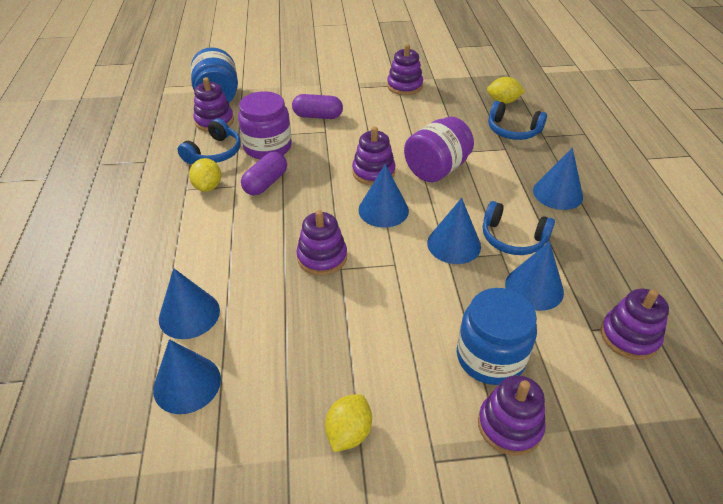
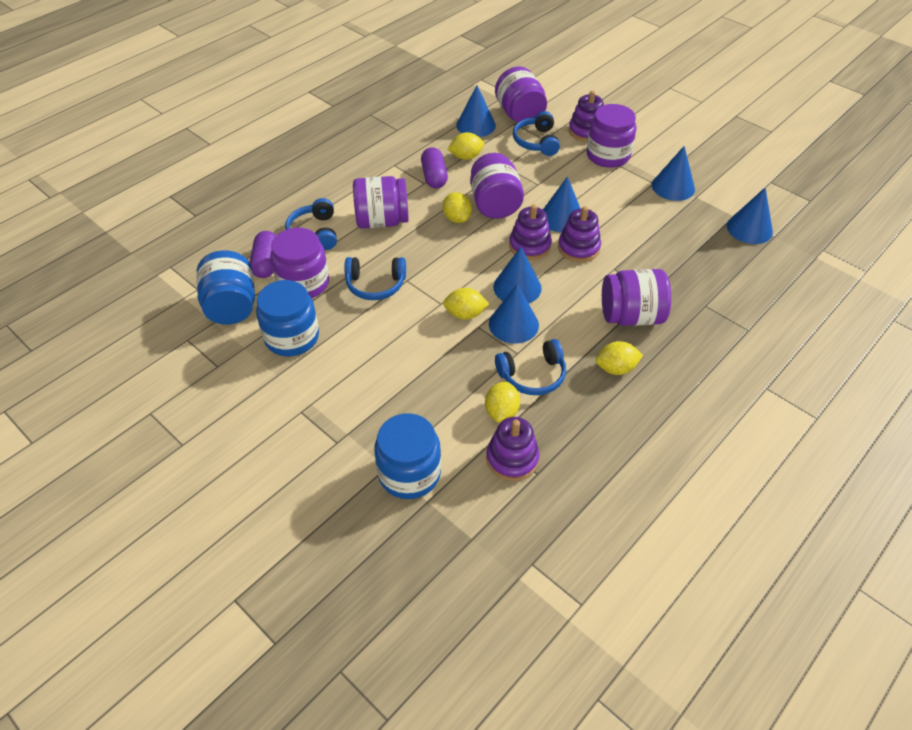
blue headphones: 3 -> 4
blue jar: 2 -> 3
purple jar: 2 -> 6
purple stacking toy: 6 -> 4
yellow lemon: 3 -> 5

